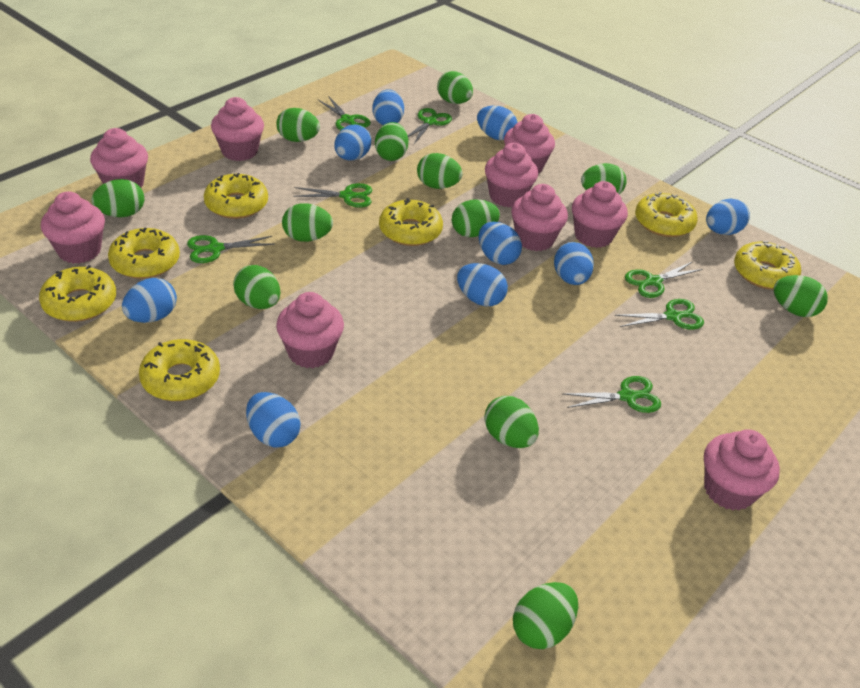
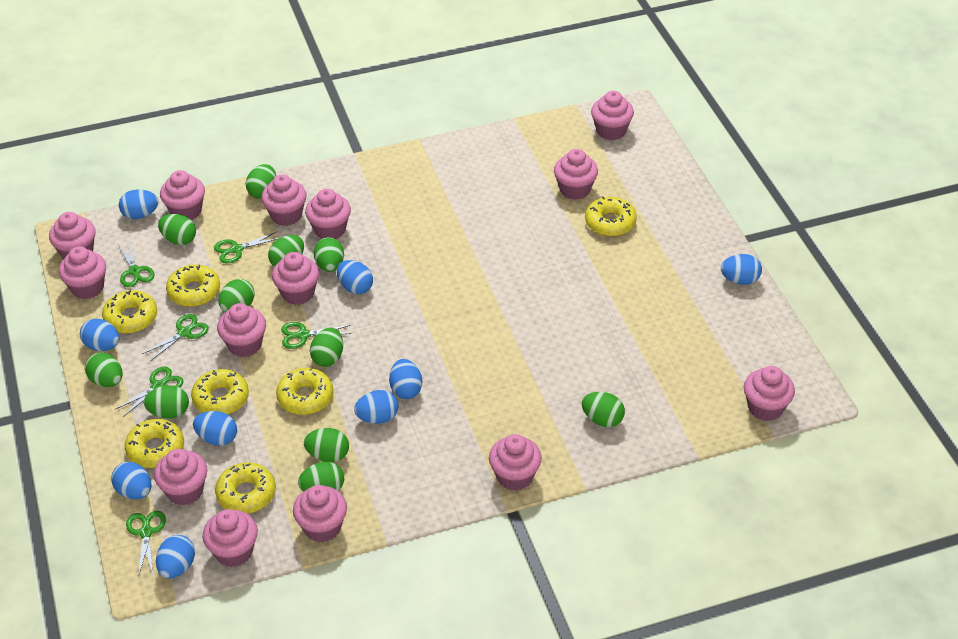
green egg: 12 -> 11
green scissors: 7 -> 6
pink cupcake: 9 -> 14

